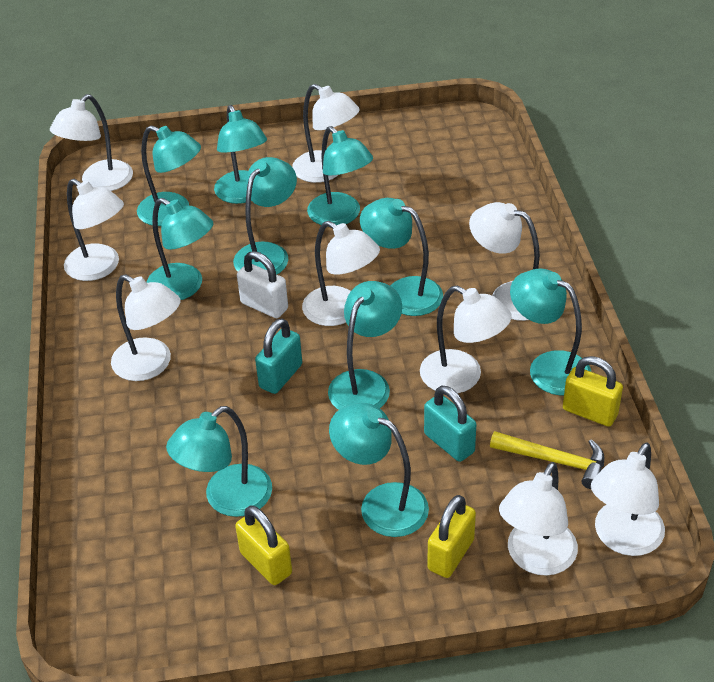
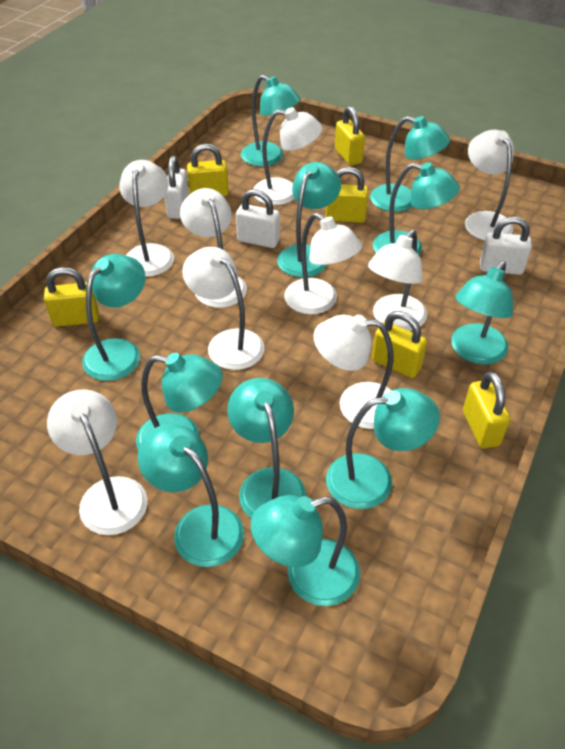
turquoise lamp: 10 -> 11
turquoise padlock: 2 -> 0
white padlock: 1 -> 3
yellow hammer: 1 -> 0
yellow padlock: 3 -> 6

